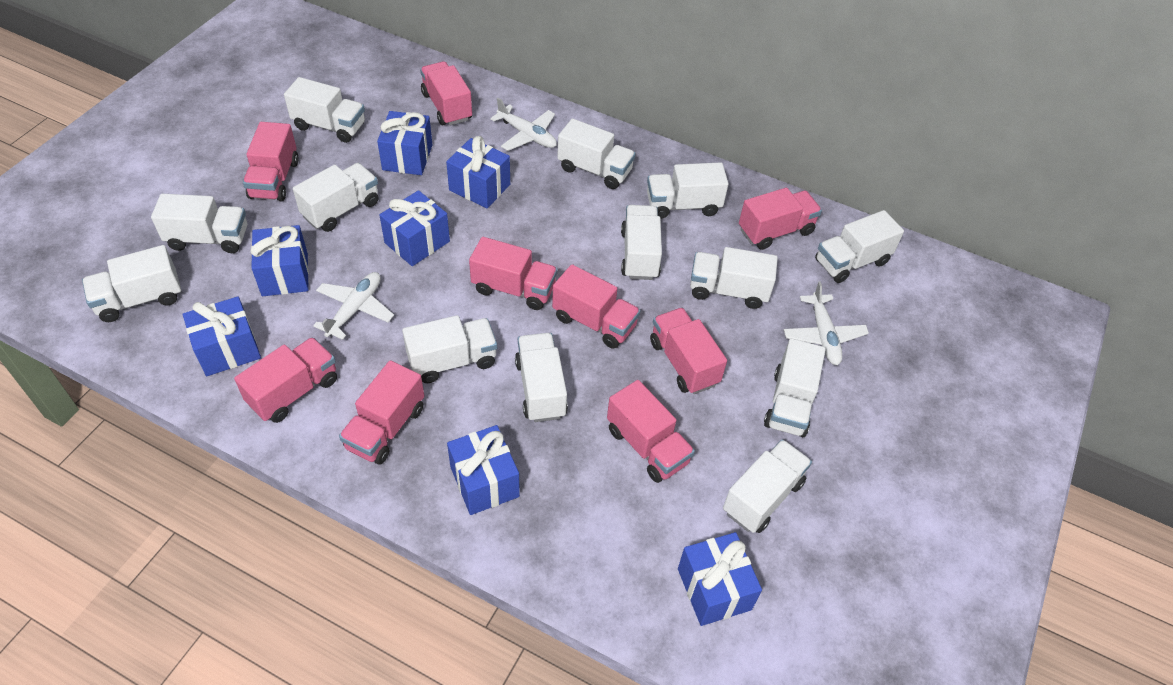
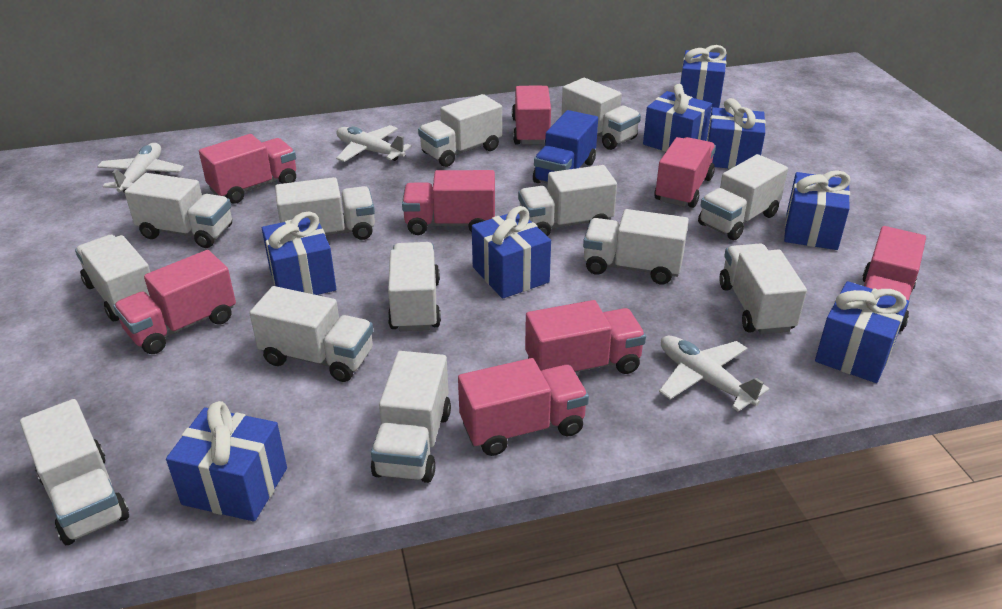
blue gift: 7 -> 8
blue truck: 0 -> 1
pink truck: 9 -> 8

